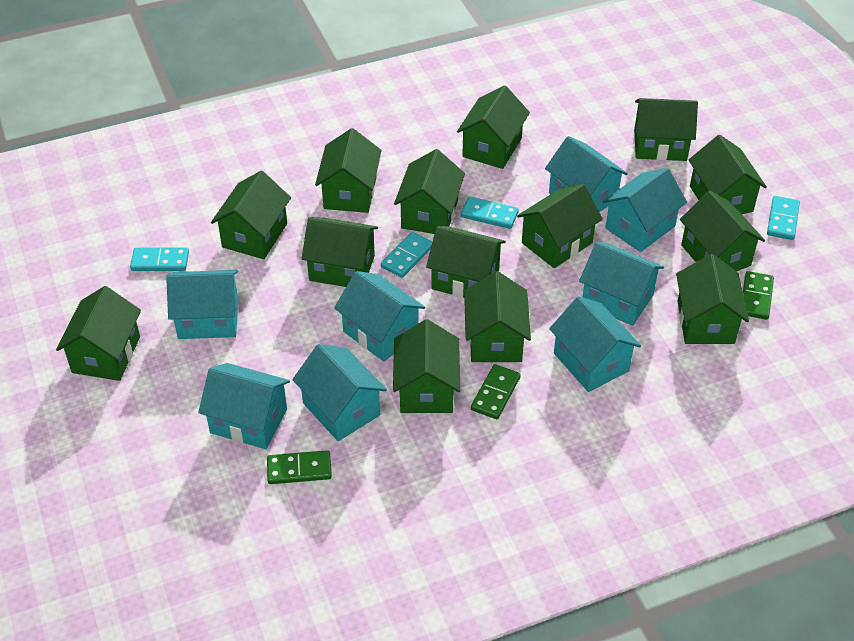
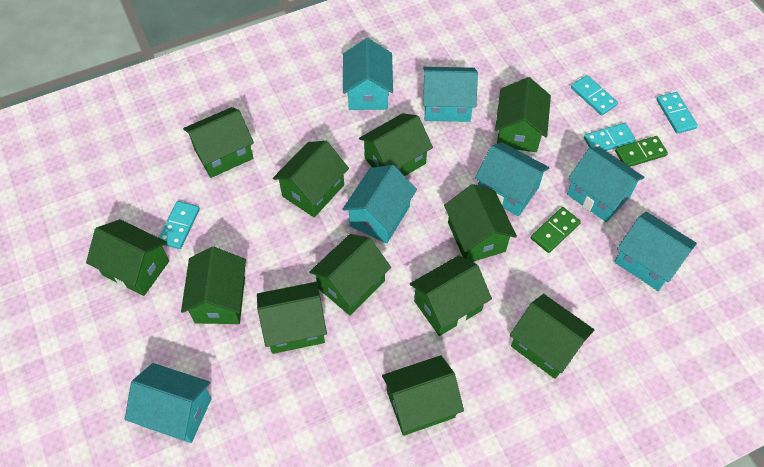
green domino: 3 -> 2
green house: 14 -> 12
turquoise house: 8 -> 7

